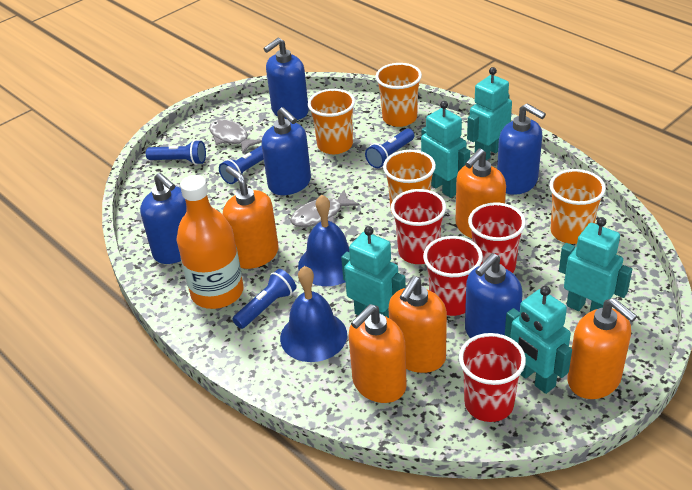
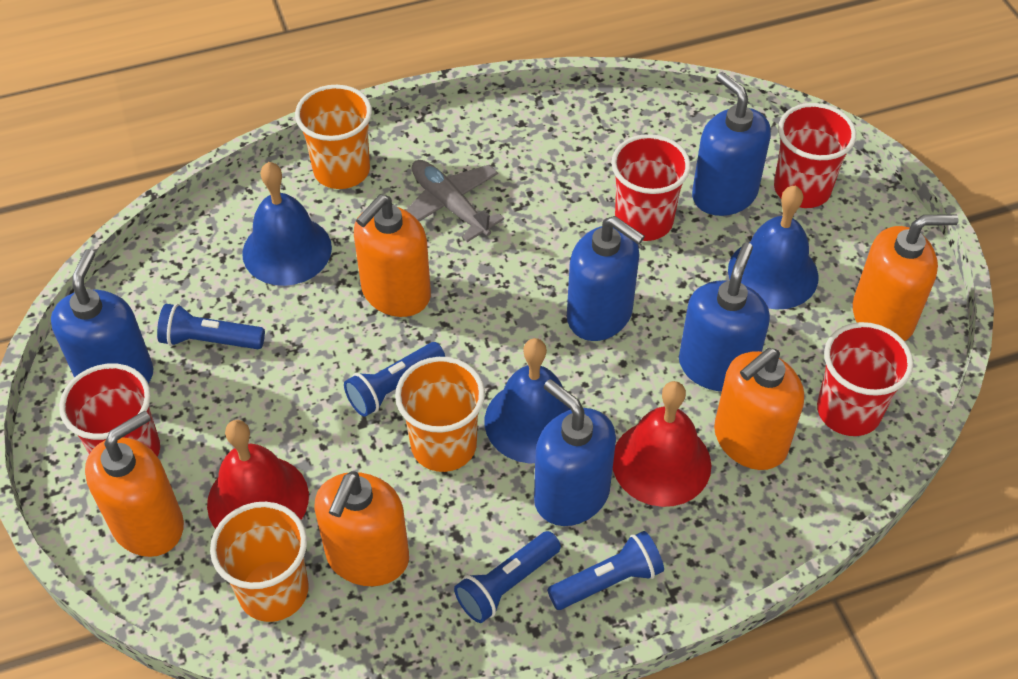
blue bell: 2 -> 3
grey fish: 2 -> 0
grey plane: 0 -> 1
orange bottle: 1 -> 0
orange cup: 4 -> 3
red bell: 0 -> 2
turquoise robot: 5 -> 0

